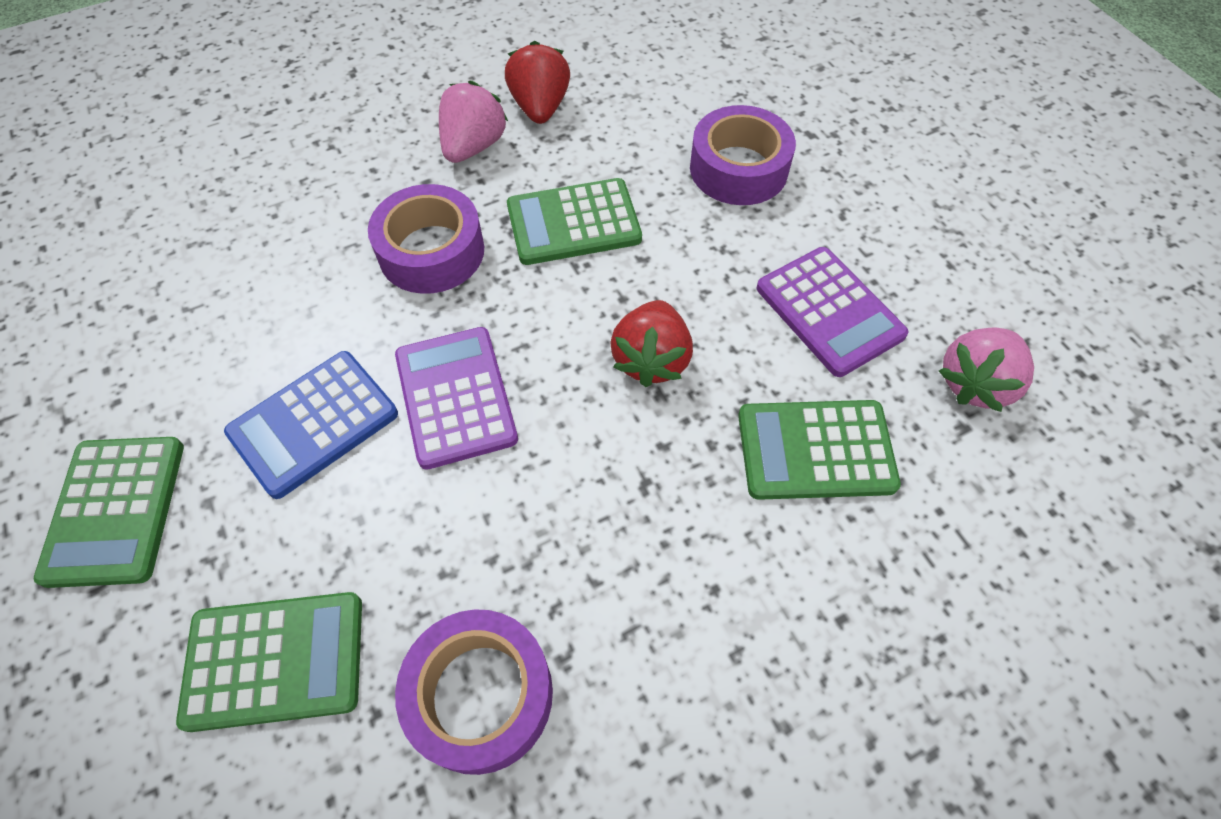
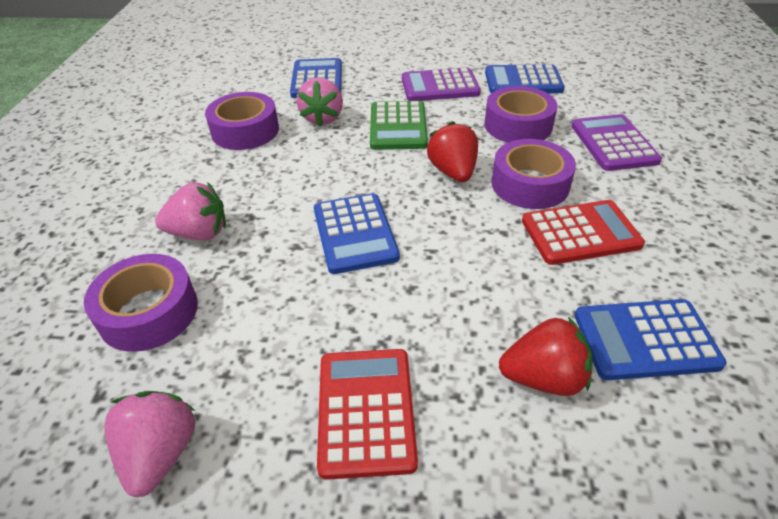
blue calculator: 1 -> 4
green calculator: 4 -> 1
pink strawberry: 2 -> 3
purple tape: 3 -> 4
red calculator: 0 -> 2

